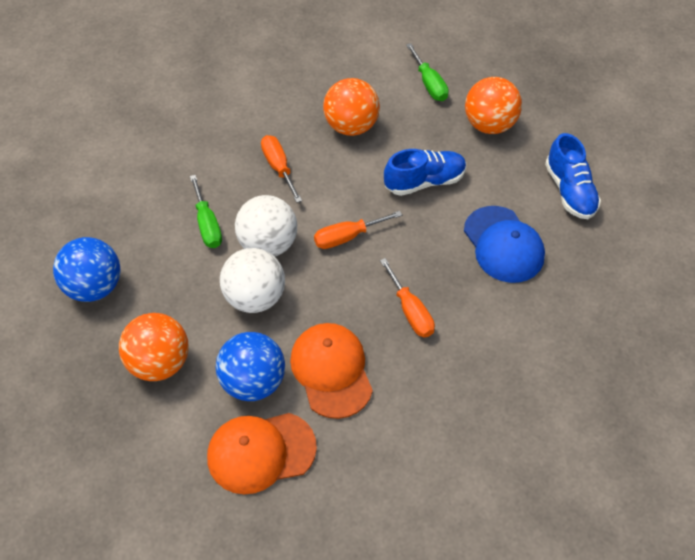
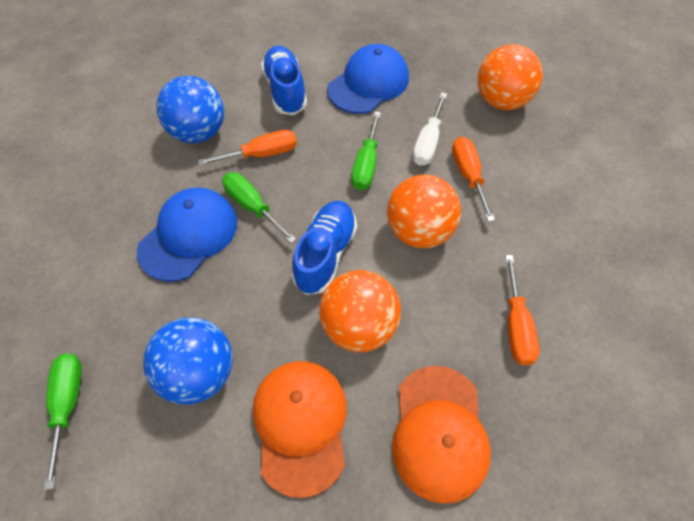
blue cap: 1 -> 2
green screwdriver: 2 -> 3
white ball: 2 -> 0
white screwdriver: 0 -> 1

